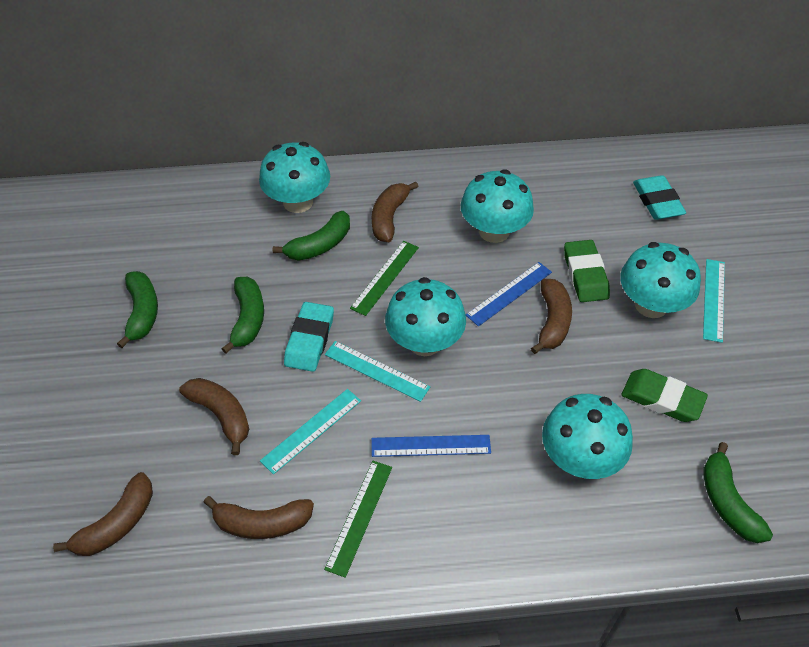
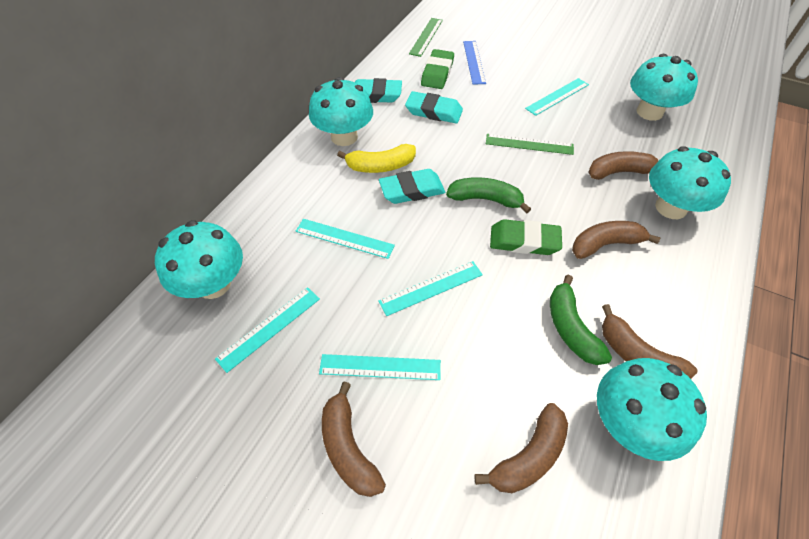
blue ruler: 2 -> 1
green banana: 4 -> 2
turquoise eraser: 2 -> 3
turquoise ruler: 3 -> 5
yellow banana: 0 -> 1

